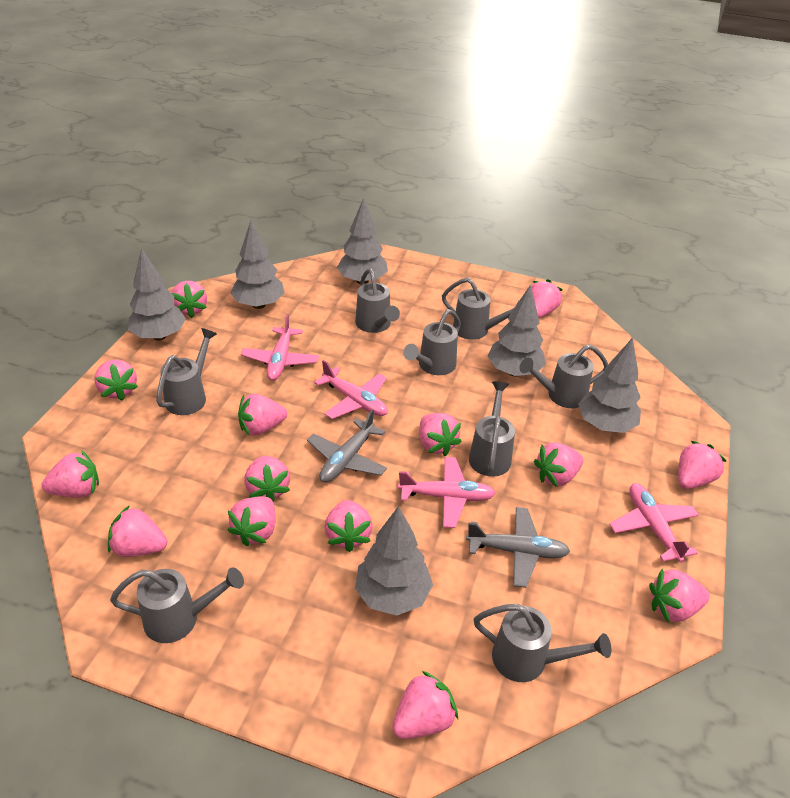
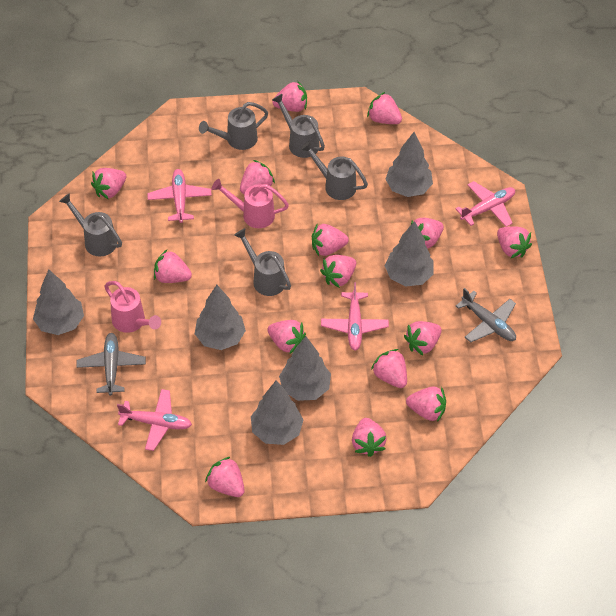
grey watering can: 8 -> 5
pink strawberry: 14 -> 15
pink watering can: 0 -> 2

